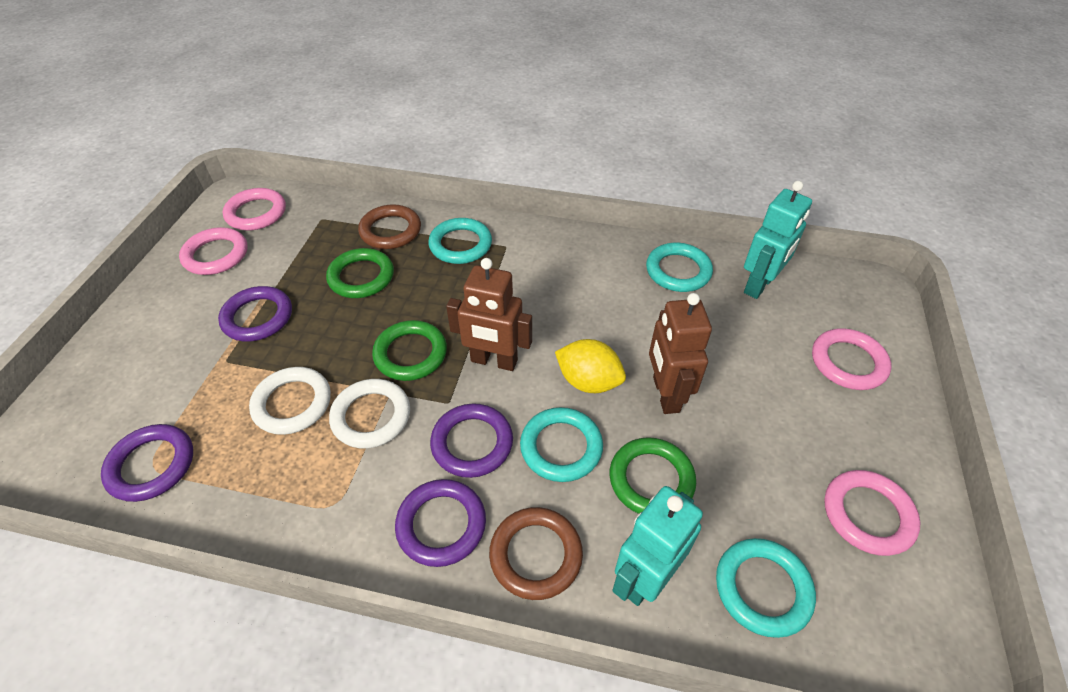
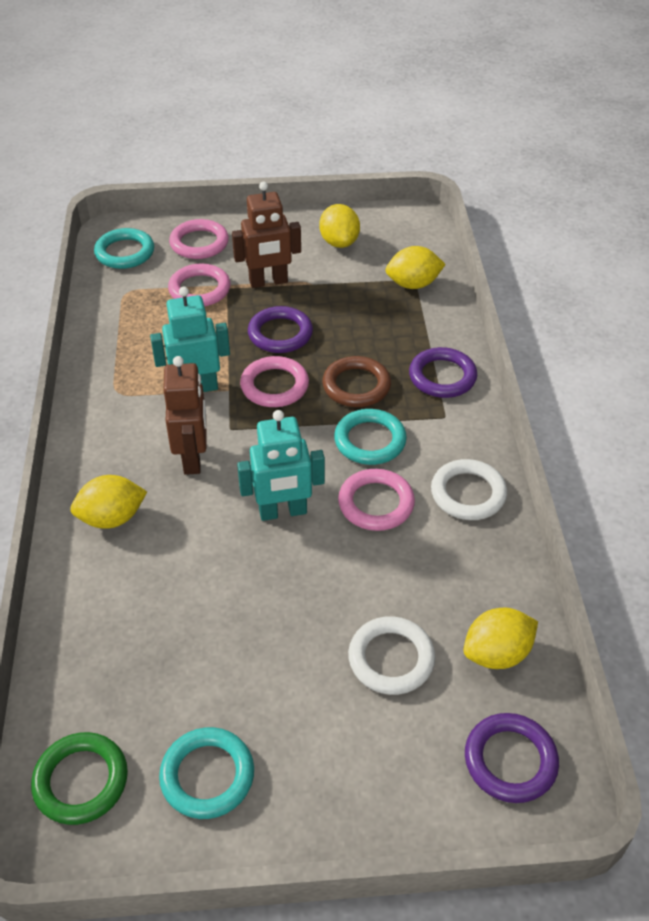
brown ring: 2 -> 1
green ring: 3 -> 1
purple ring: 4 -> 3
turquoise ring: 4 -> 3
yellow lemon: 1 -> 4

